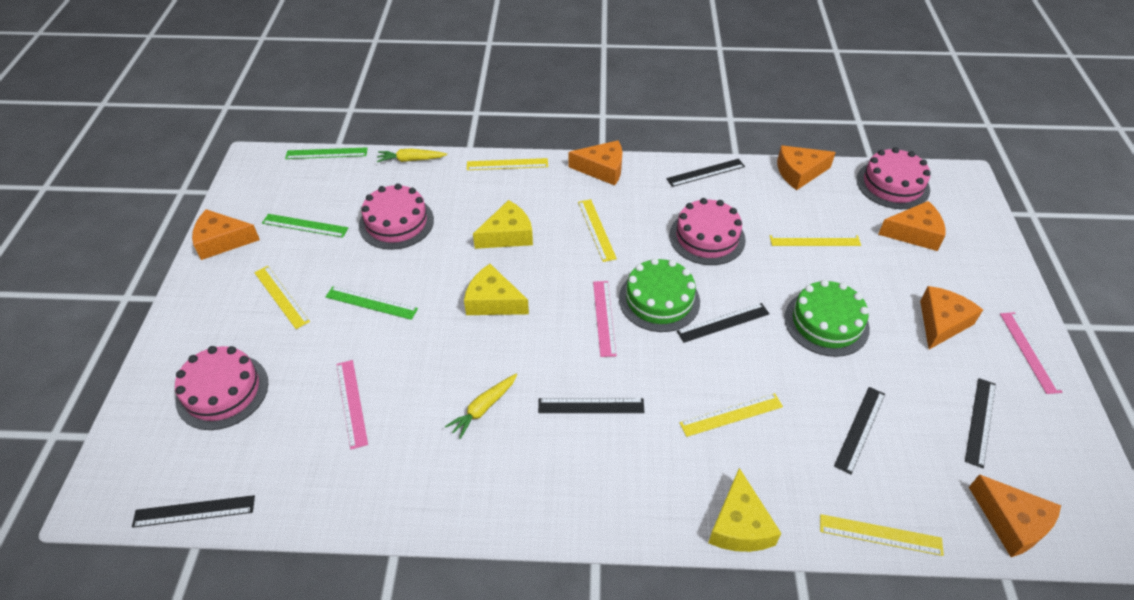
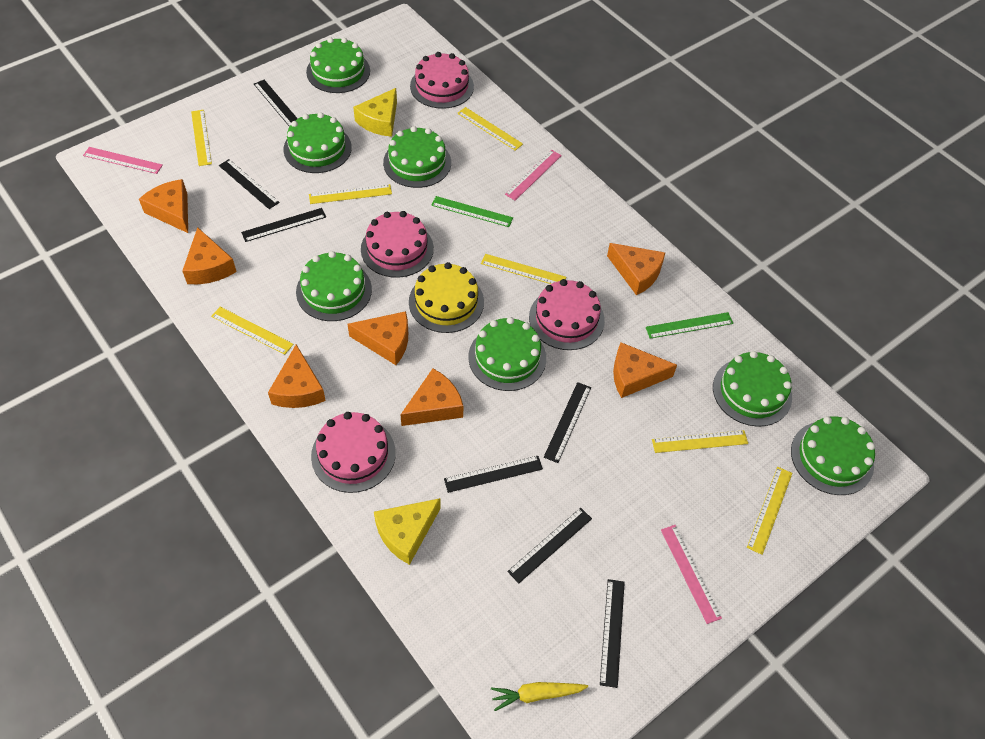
black ruler: 6 -> 7
green cake: 2 -> 7
green ruler: 3 -> 2
orange cheese: 6 -> 7
yellow cake: 0 -> 1
yellow carrot: 2 -> 1
yellow cheese: 3 -> 2
yellow ruler: 6 -> 7

